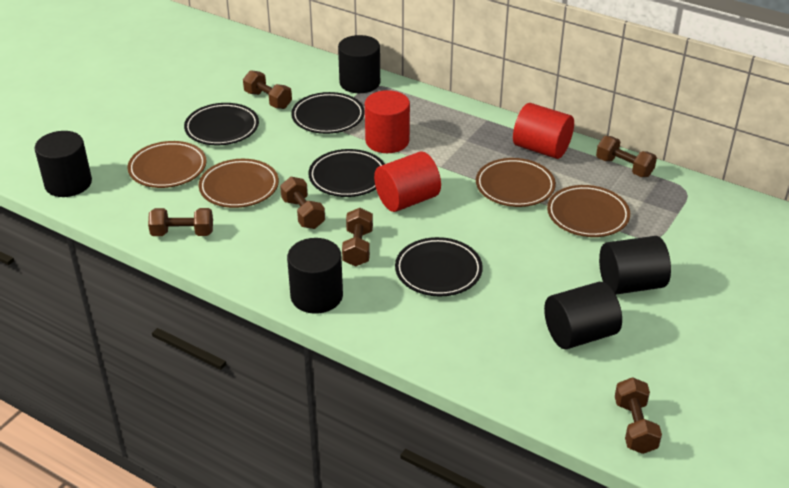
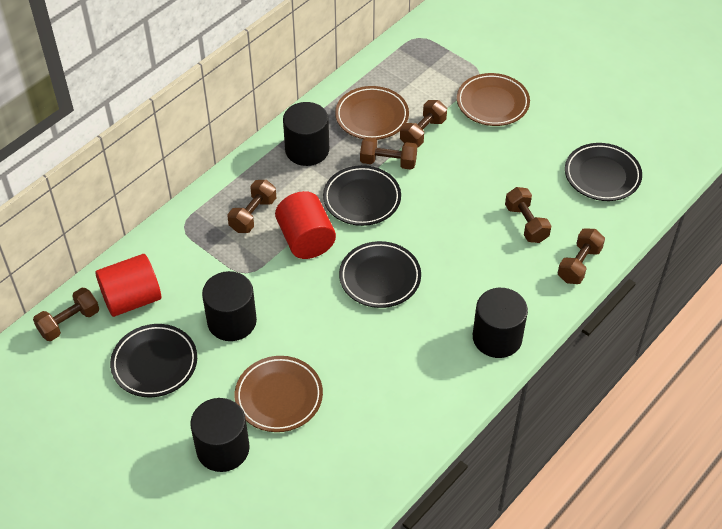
black cylinder: 5 -> 4
brown plate: 4 -> 3
red cylinder: 3 -> 2

